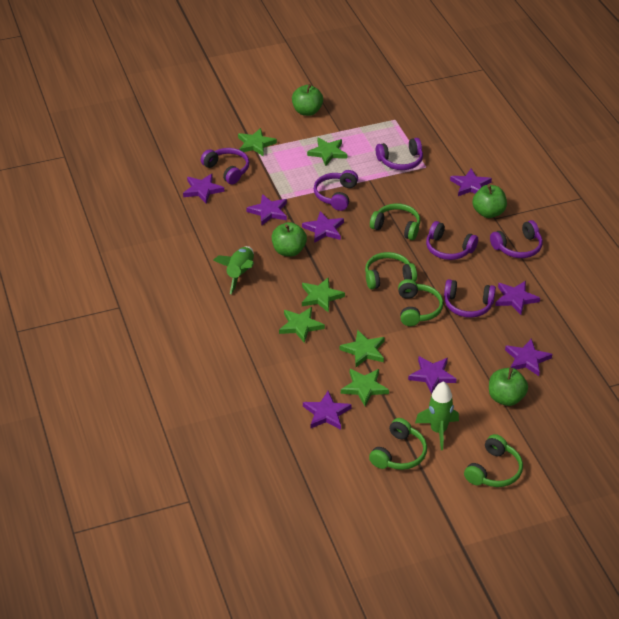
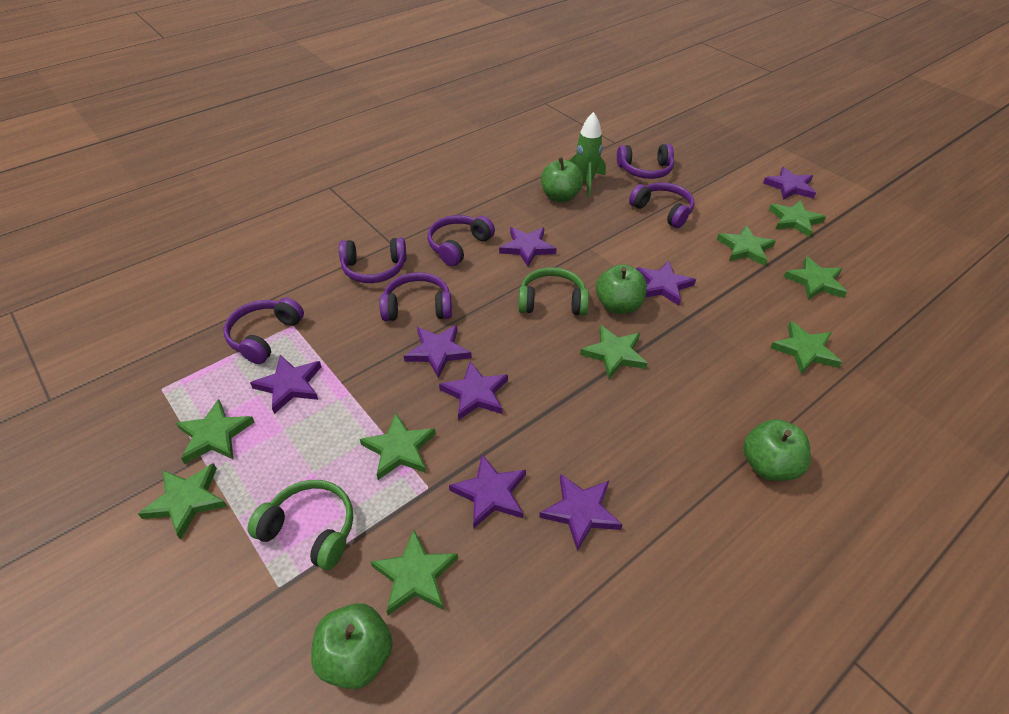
green headphones: 5 -> 2
green rocket: 2 -> 1
green star: 6 -> 9

